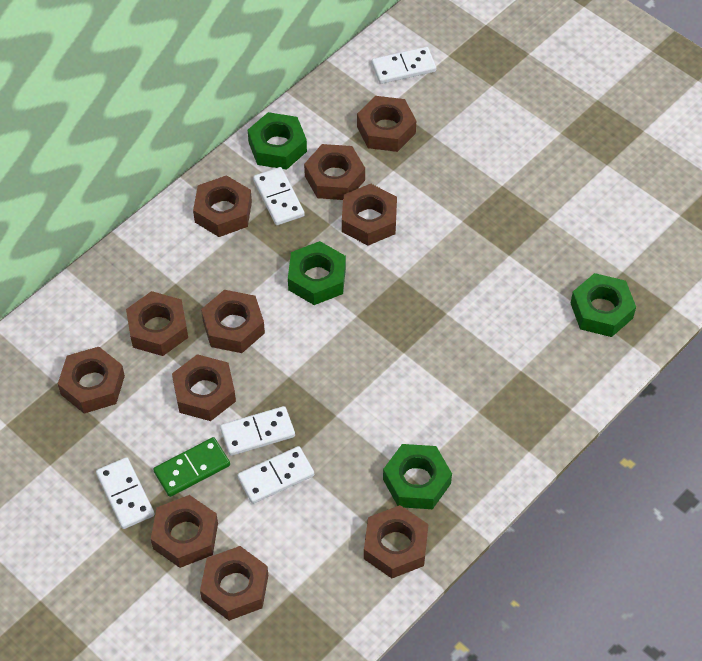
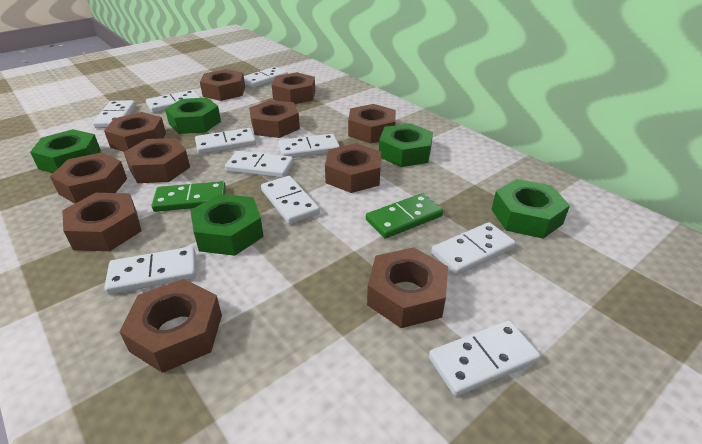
green domino: 1 -> 2
green nut: 4 -> 5
white domino: 5 -> 10

